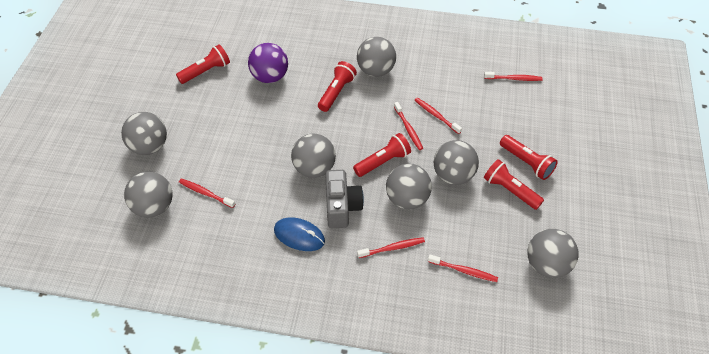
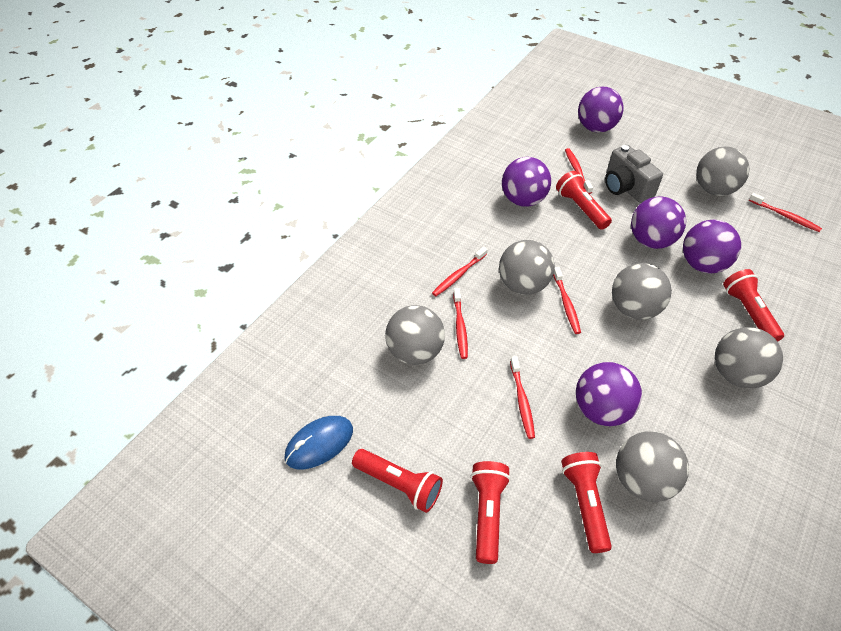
grey ball: 7 -> 6
purple ball: 1 -> 5

